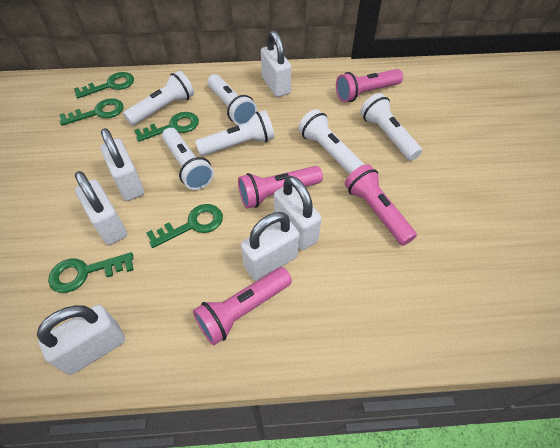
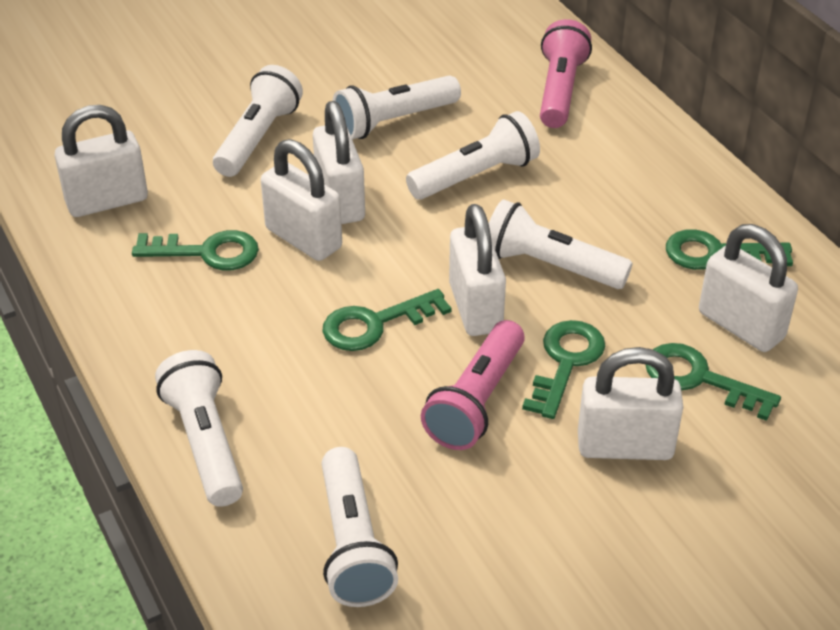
pink flashlight: 4 -> 2

